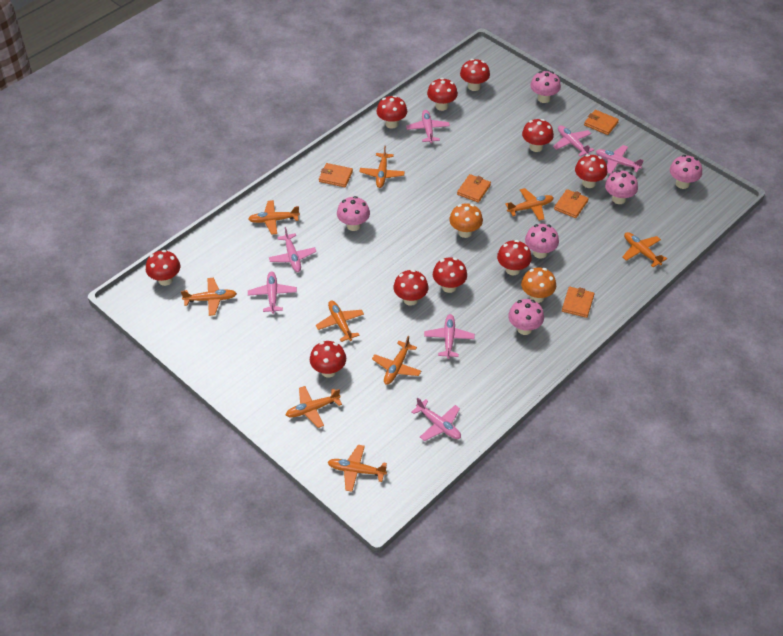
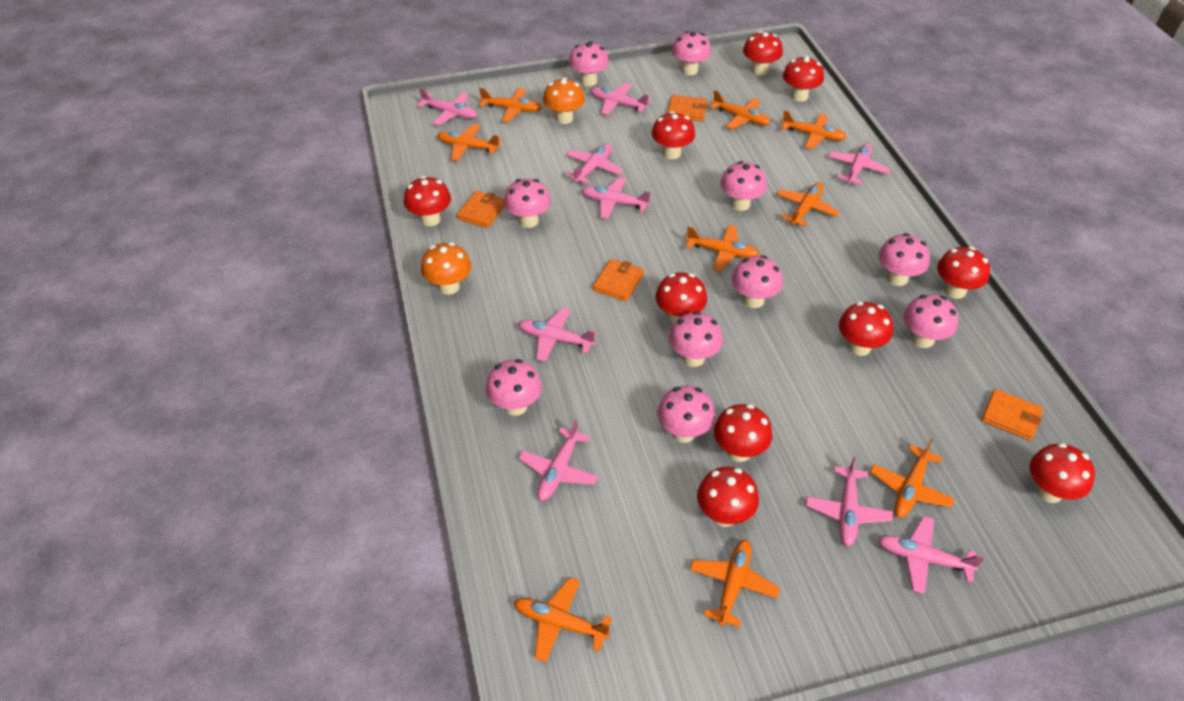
orange wallet: 5 -> 4
pink mushroom: 6 -> 10
pink plane: 7 -> 9

